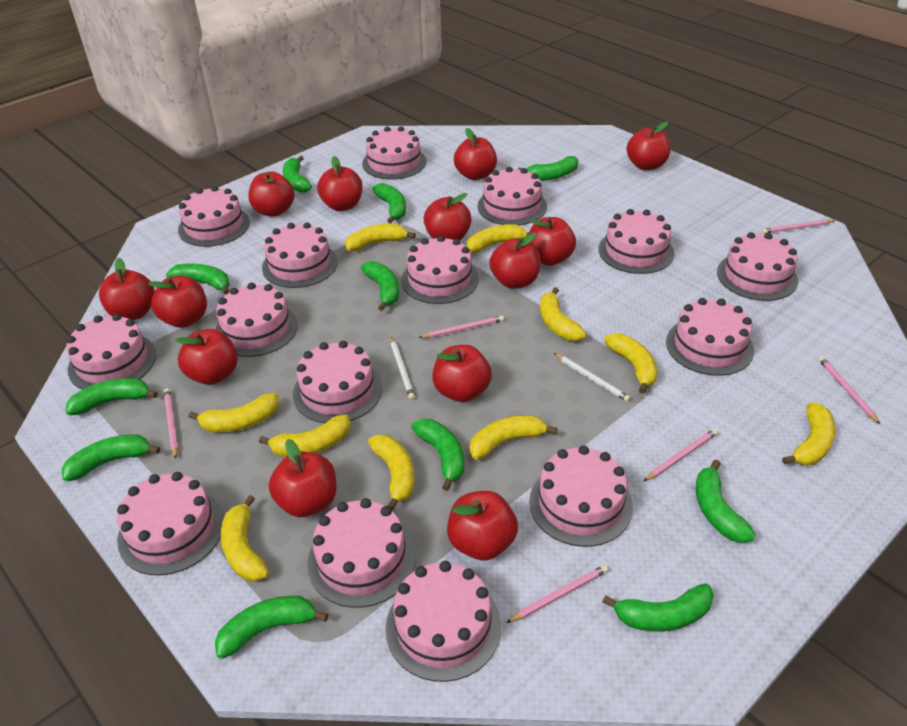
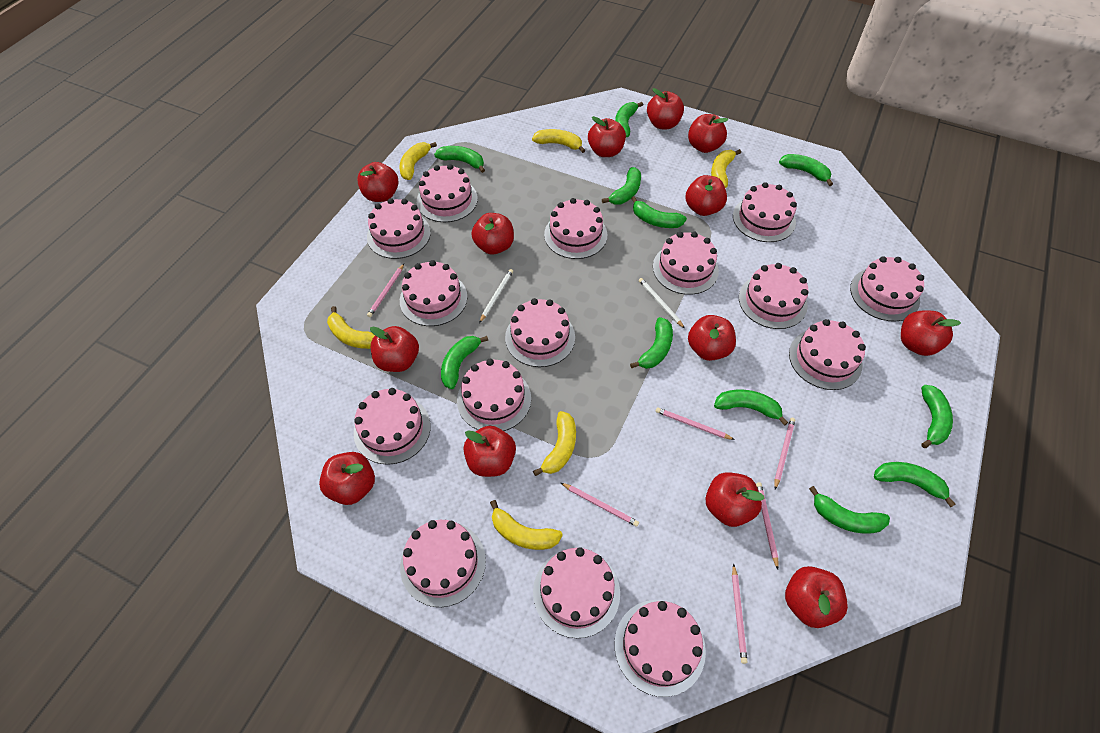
yellow banana: 10 -> 6

